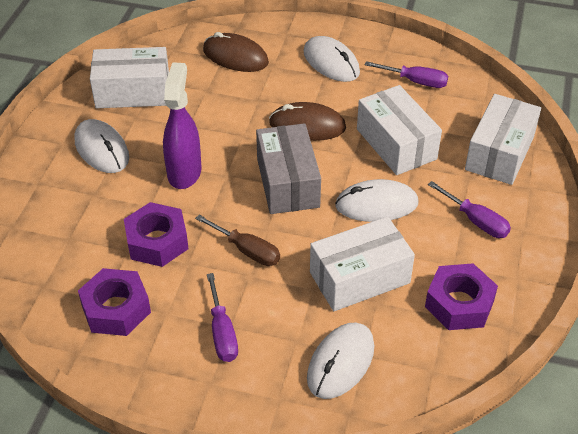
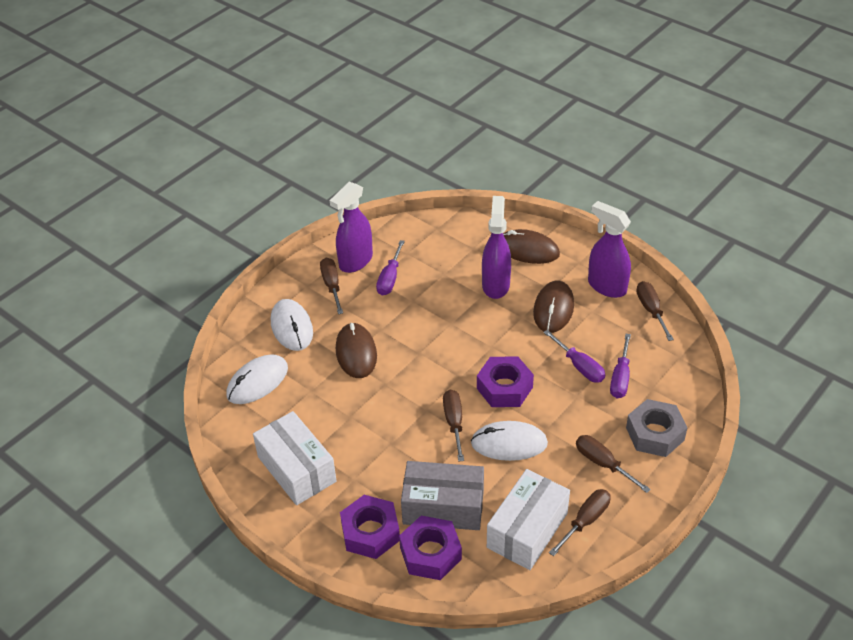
brown mouse: 2 -> 3
brown screwdriver: 1 -> 5
grey nut: 0 -> 1
purple spray bottle: 1 -> 3
white box: 4 -> 2
white mouse: 4 -> 3

